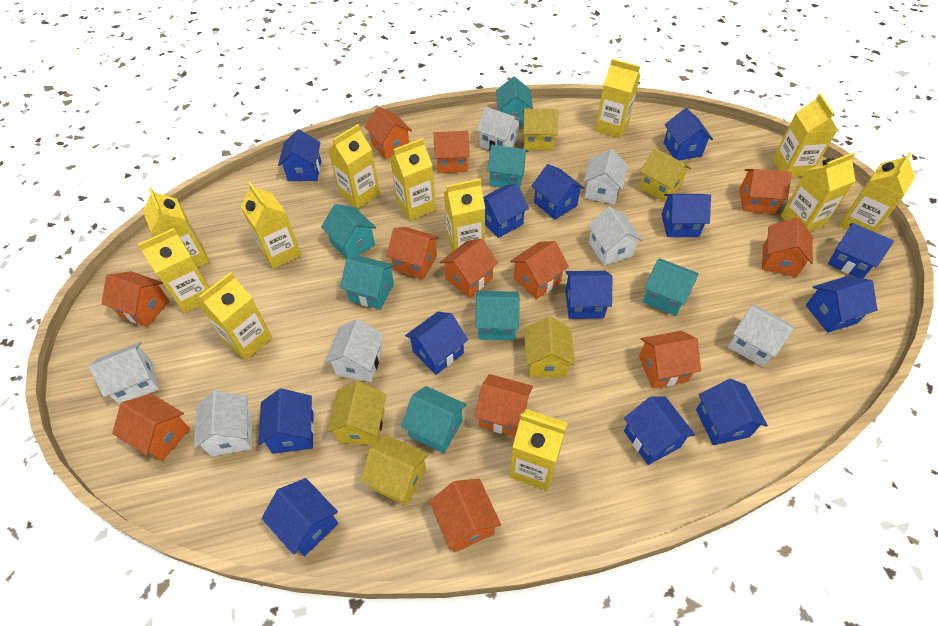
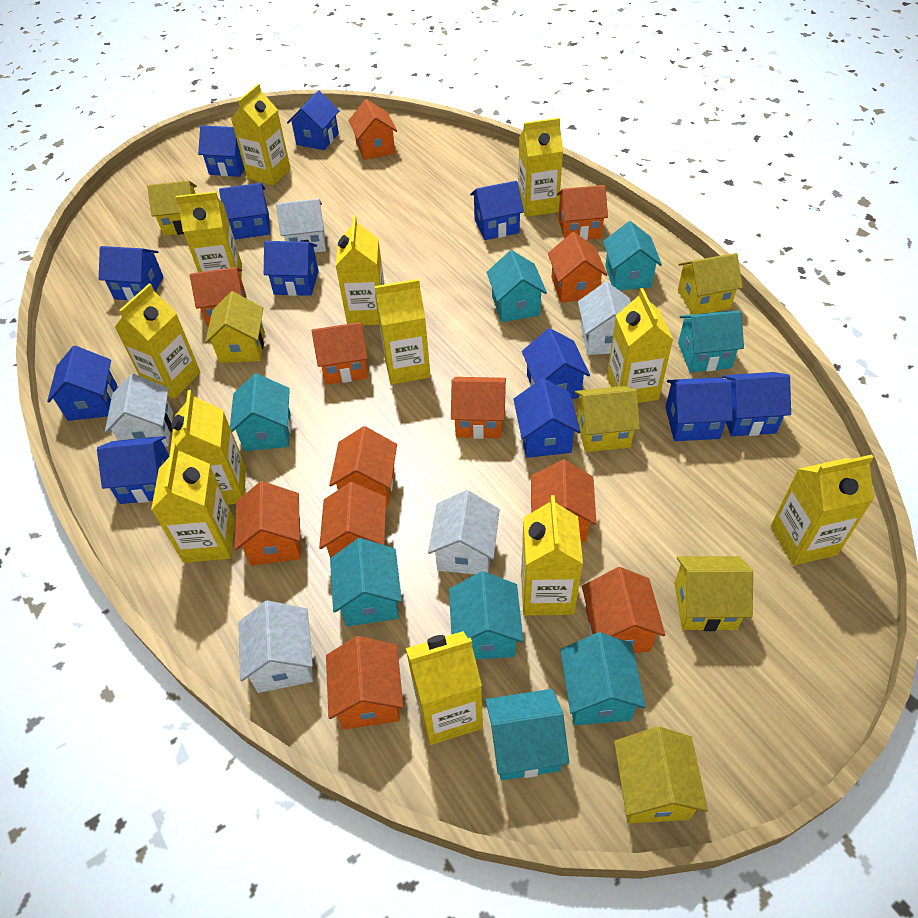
blue house: 13 -> 12
turquoise house: 7 -> 8
white house: 7 -> 5
yellow house: 5 -> 6

